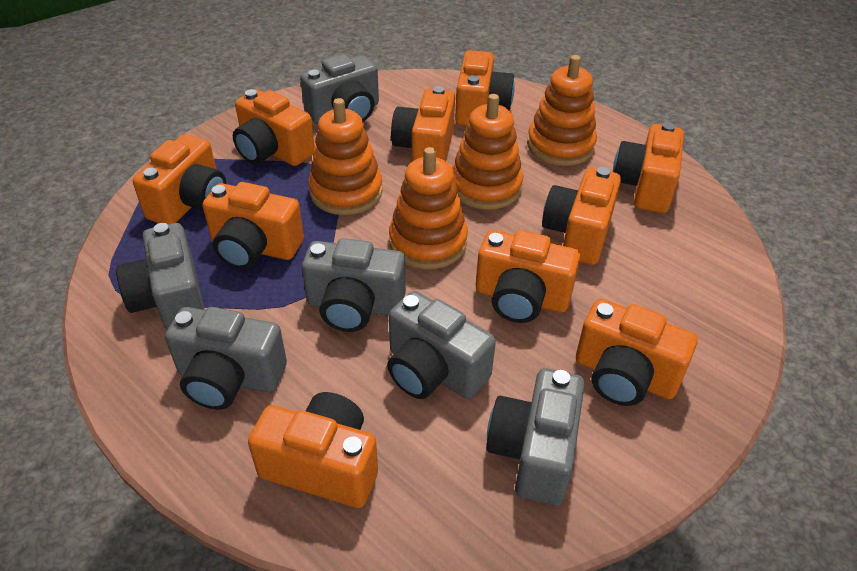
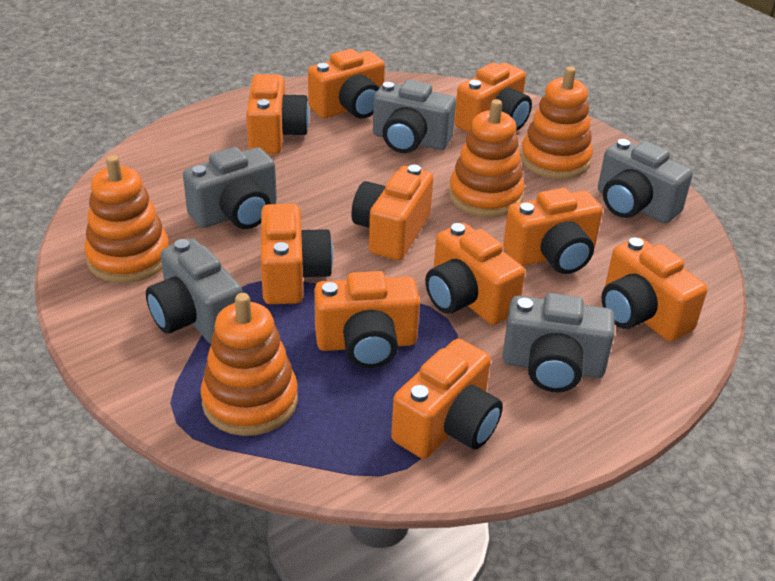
grey camera: 6 -> 5

